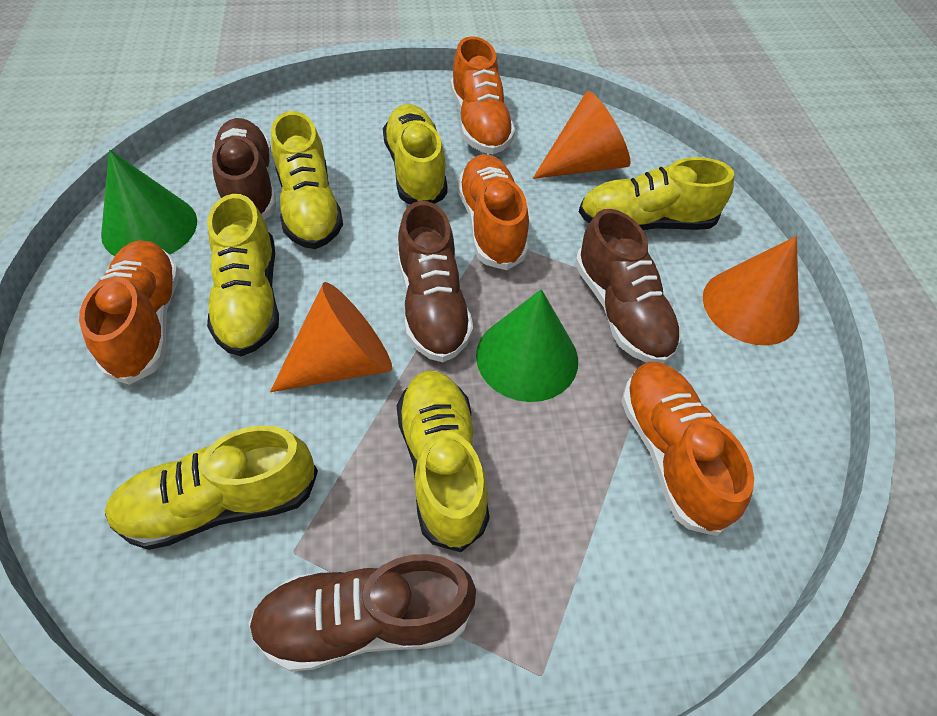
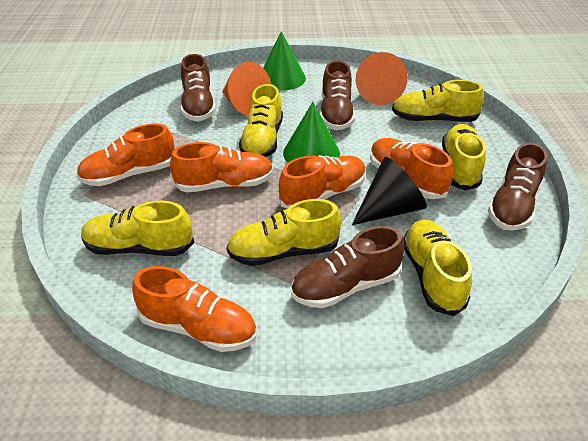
black cone: 0 -> 1
orange cone: 3 -> 2
orange shoe: 4 -> 5

